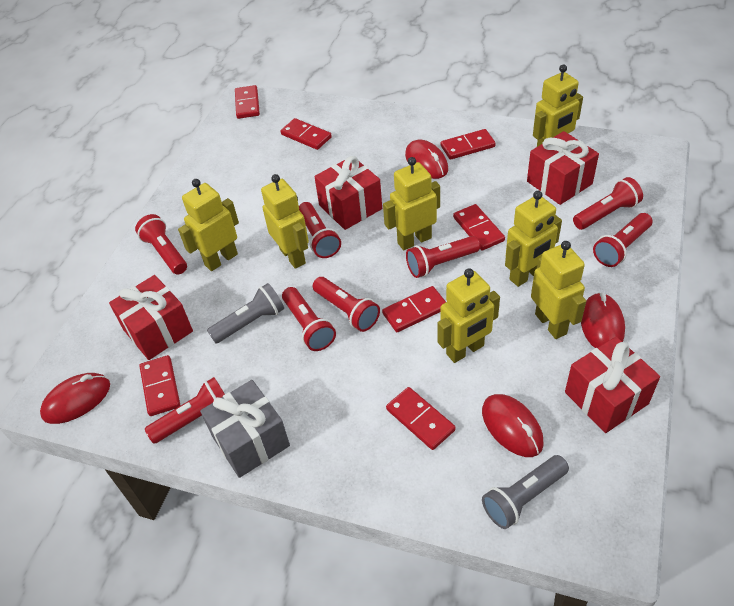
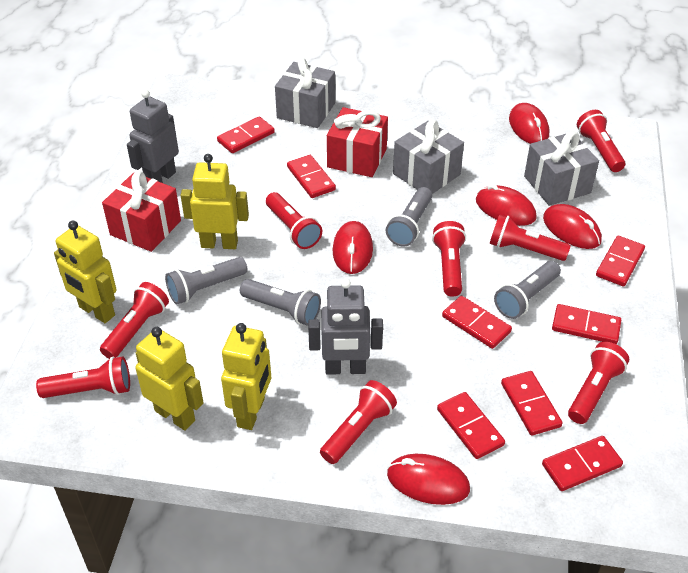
grey flashlight: 2 -> 4
grey gift: 1 -> 3
grey robot: 0 -> 2
red domino: 7 -> 8
red gift: 4 -> 2
red mouse: 4 -> 5
yellow robot: 7 -> 4

